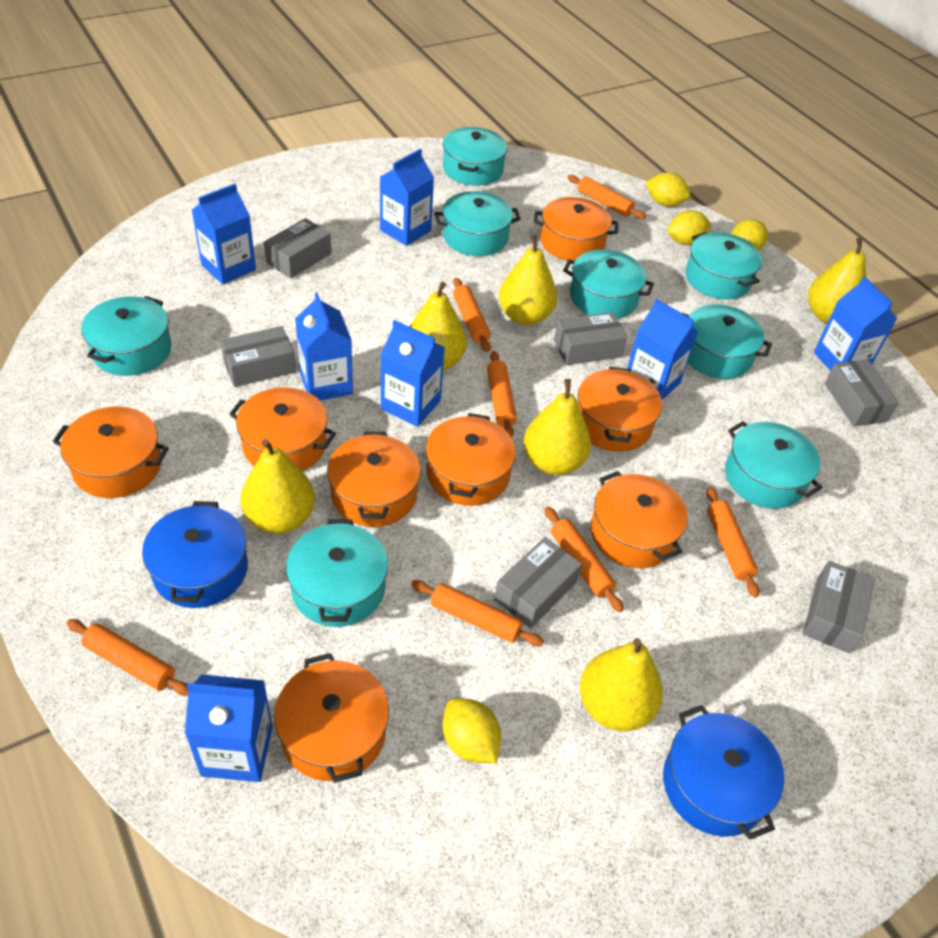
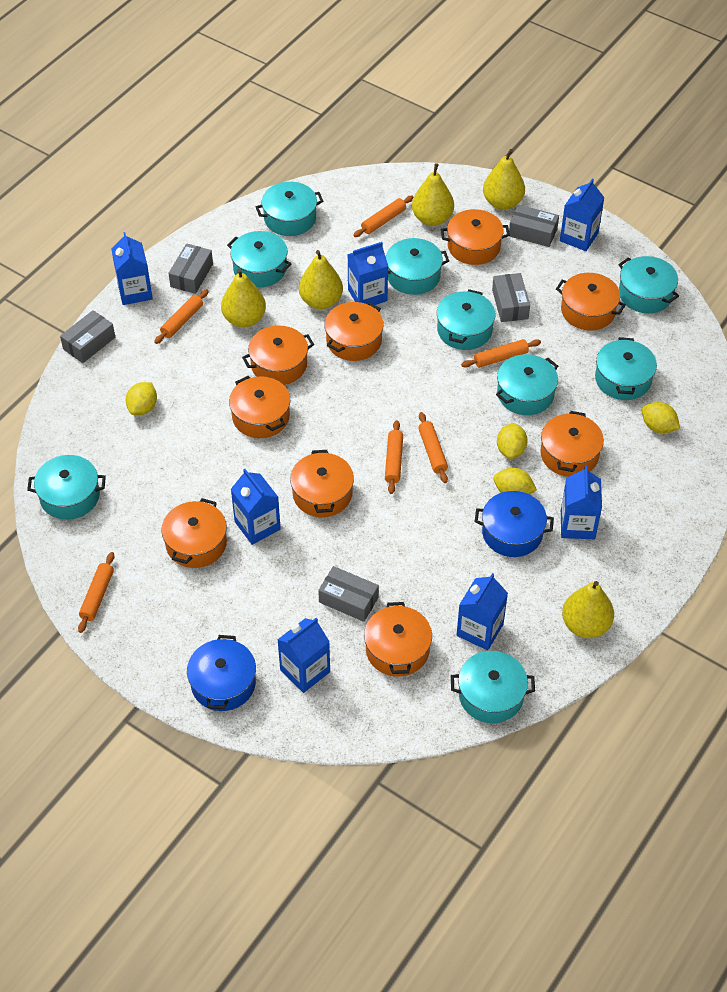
grey box: 6 -> 5
orange pot: 8 -> 9
orange rolling pin: 7 -> 6
turquoise pot: 8 -> 9
yellow pear: 6 -> 5

